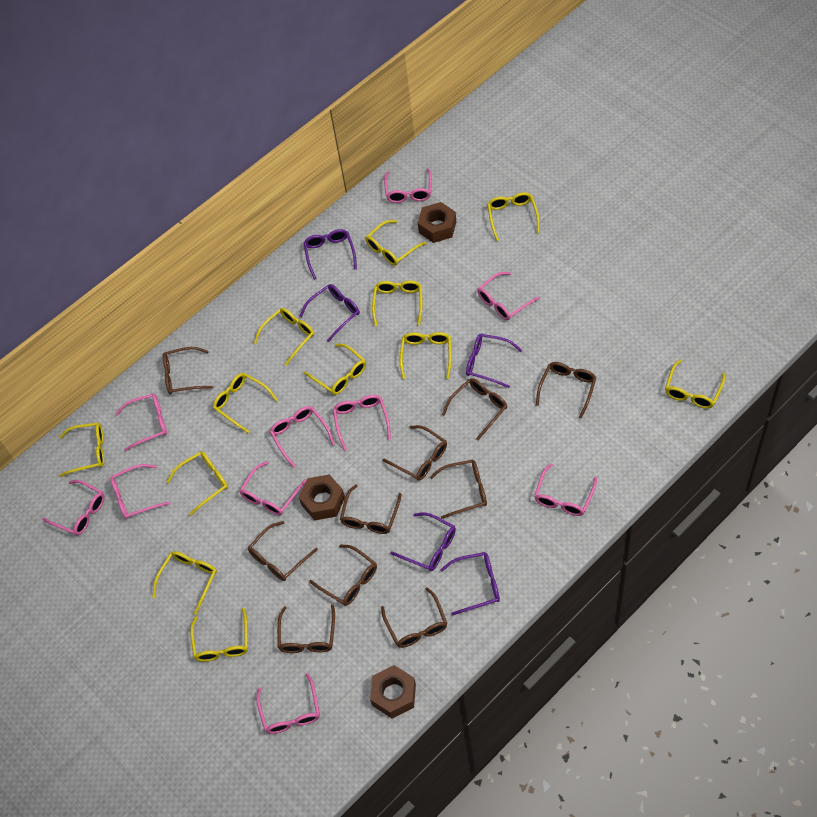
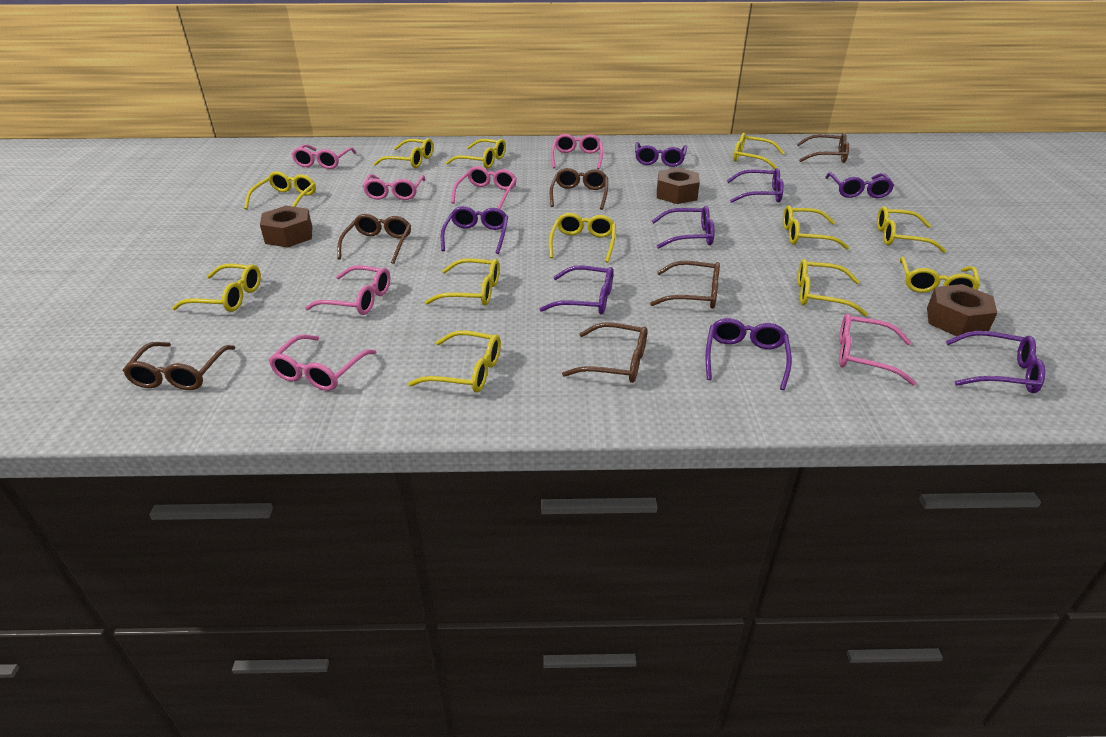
brown glasses: 10 -> 6
pink glasses: 10 -> 7
purple glasses: 5 -> 8

